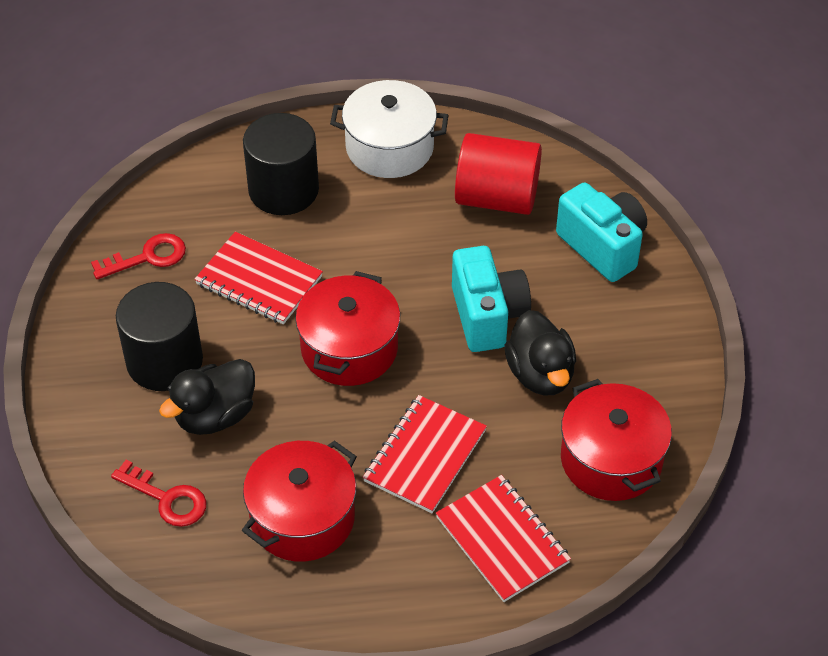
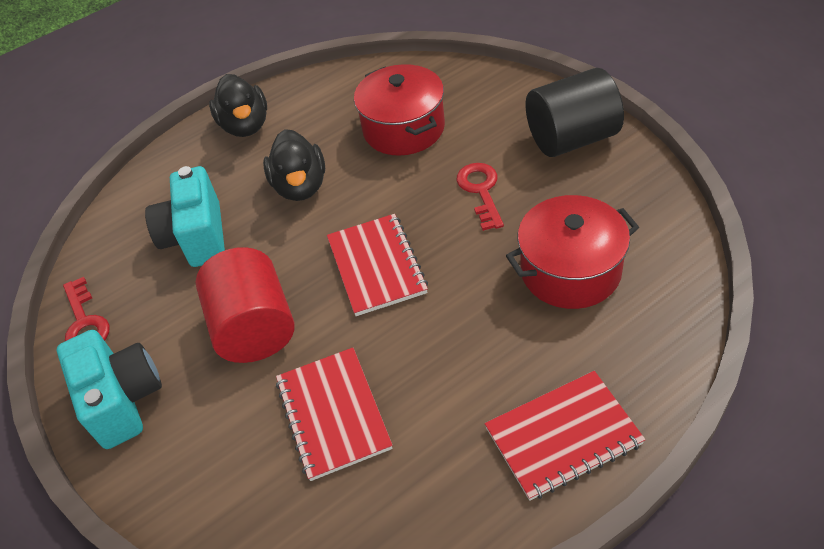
black cylinder: 2 -> 1
red pot: 3 -> 2
white pot: 1 -> 0

